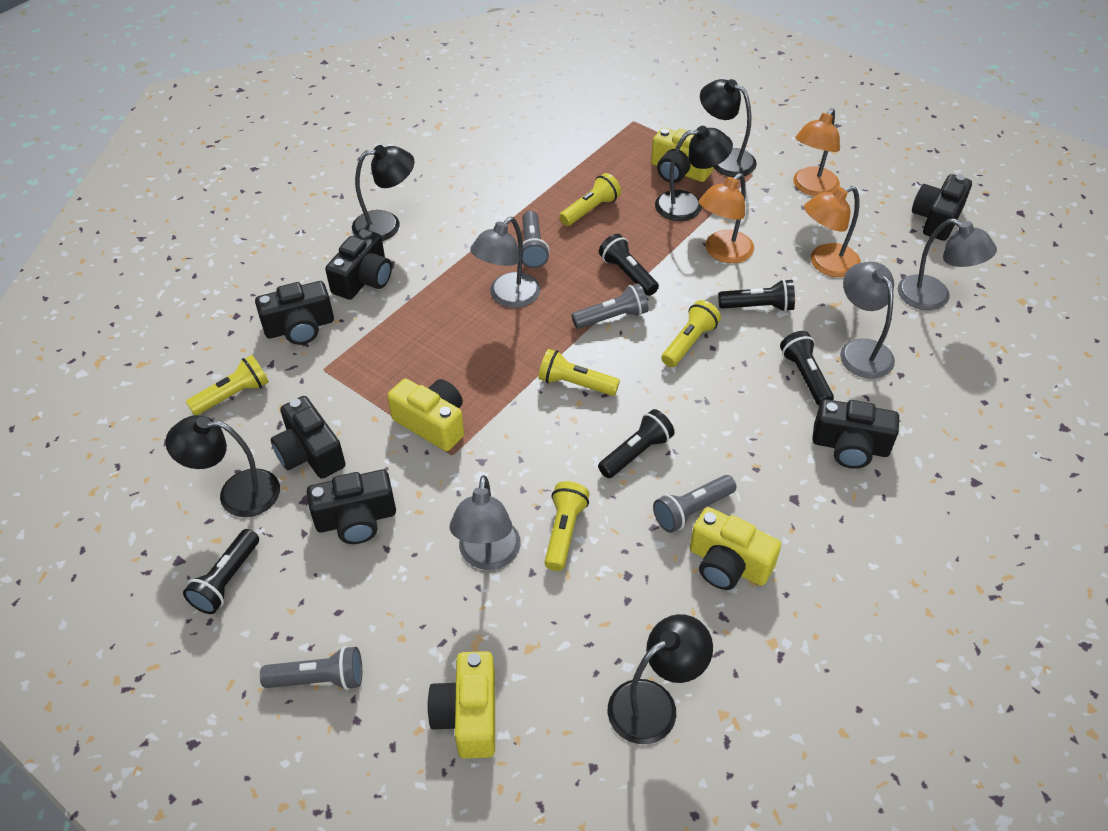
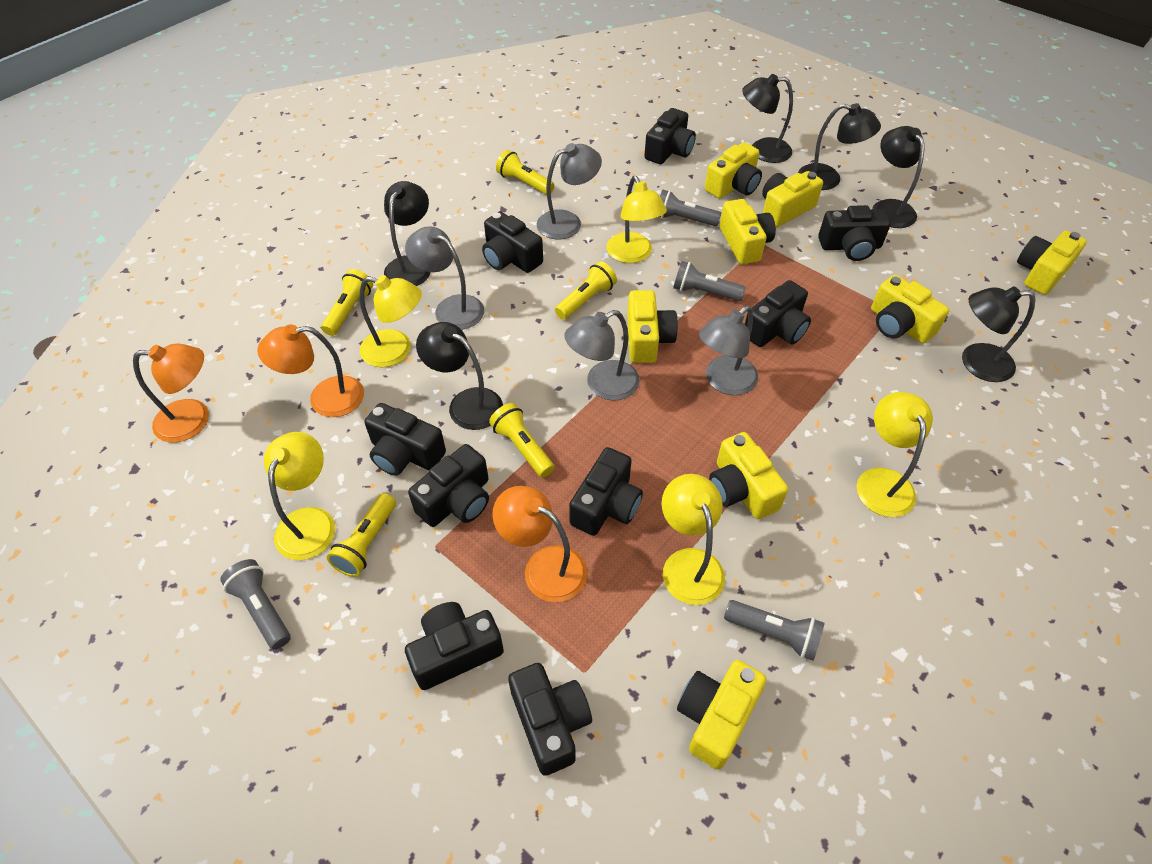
black camera: 6 -> 9
black flashlight: 5 -> 0
black lamp: 5 -> 6
yellow camera: 4 -> 8
yellow lamp: 0 -> 5

